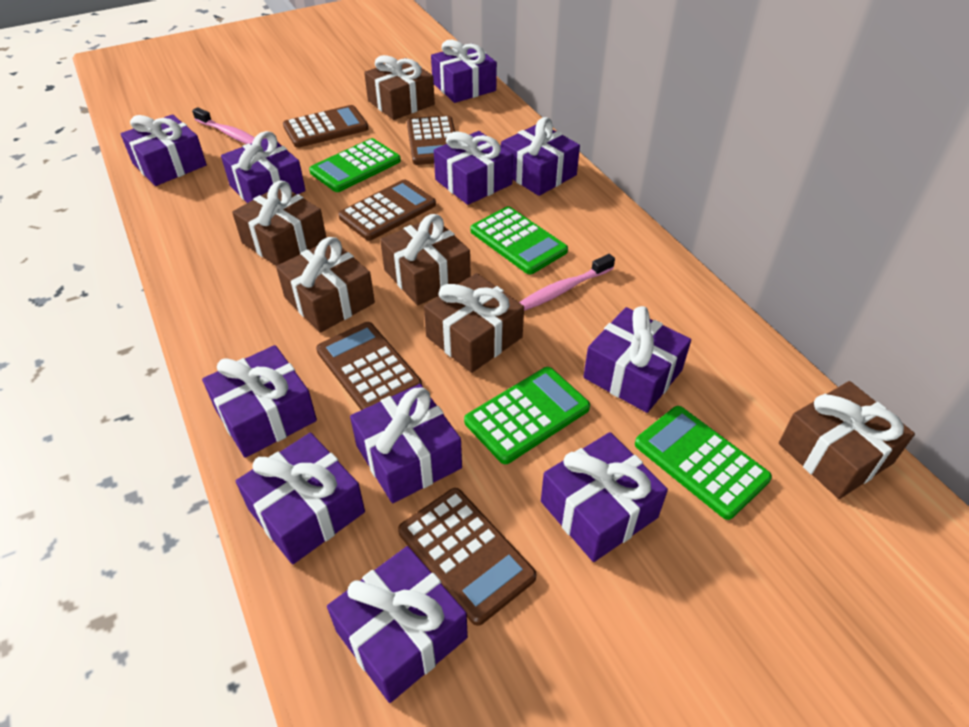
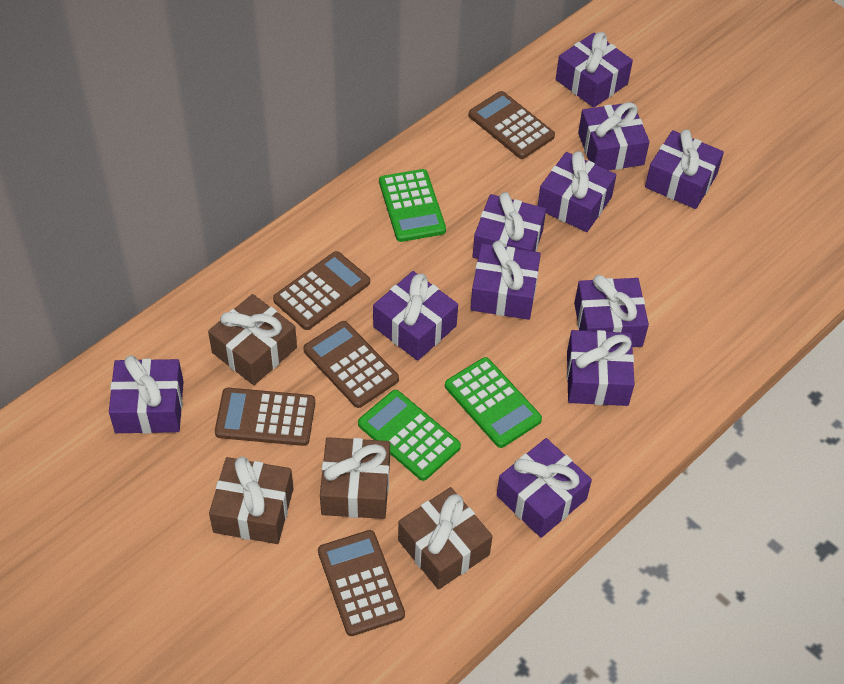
brown gift: 6 -> 4
green calculator: 4 -> 3
pink toothbrush: 2 -> 0

